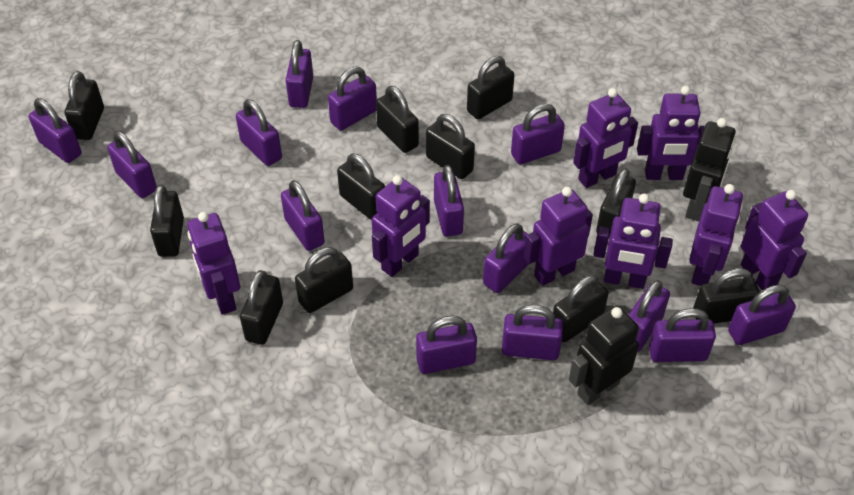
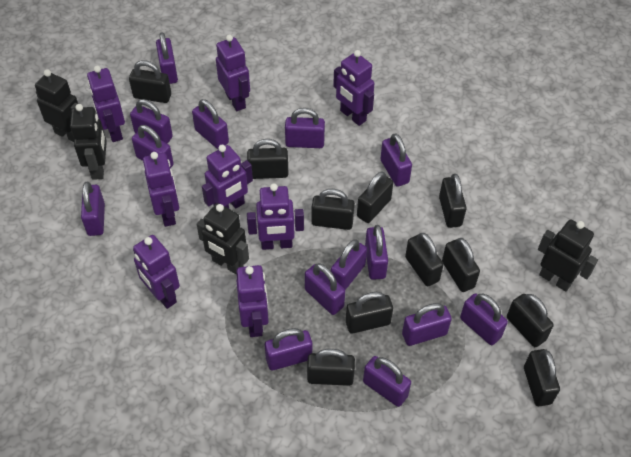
black robot: 2 -> 4

